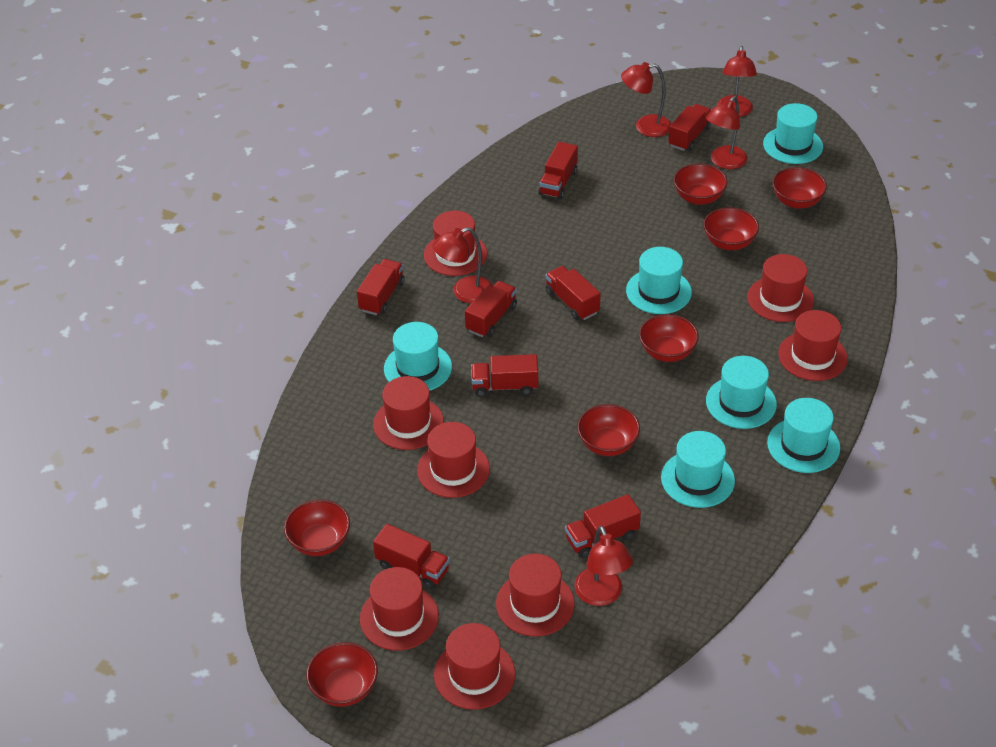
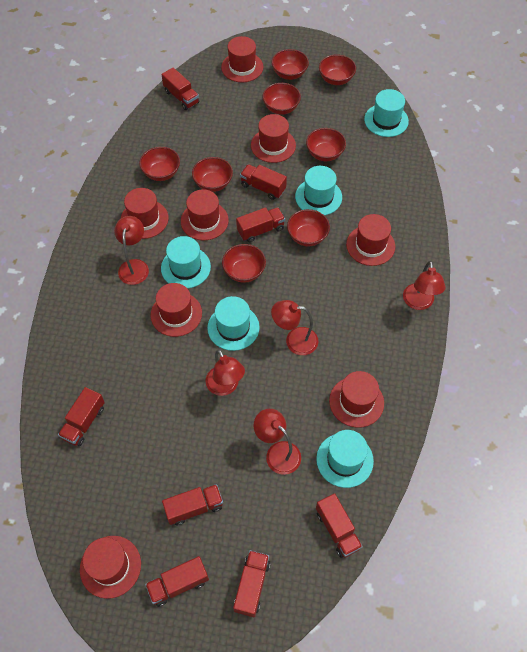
red bowl: 7 -> 8
turquoise hat: 6 -> 5

